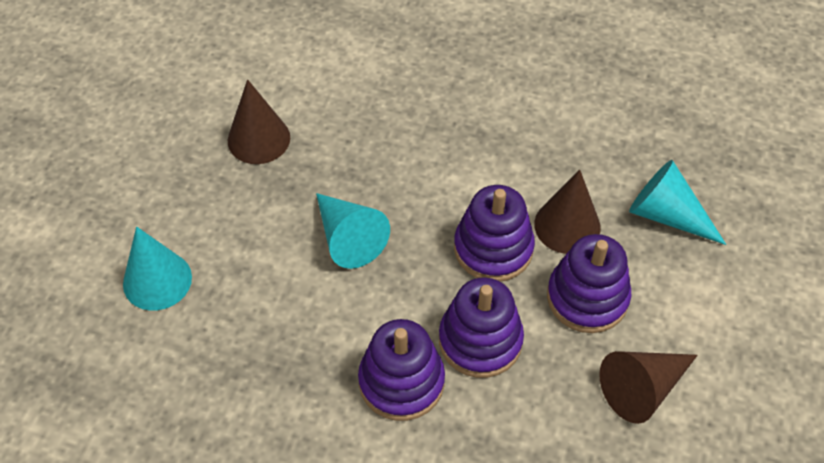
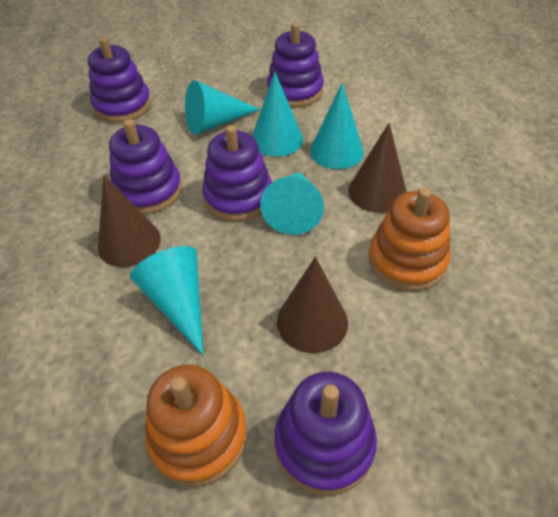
orange stacking toy: 0 -> 2
purple stacking toy: 4 -> 5
turquoise cone: 3 -> 5

